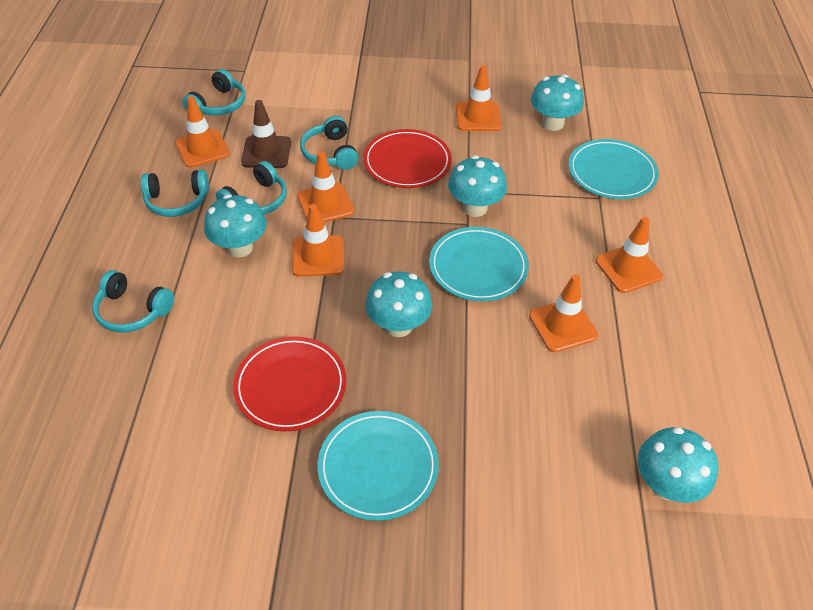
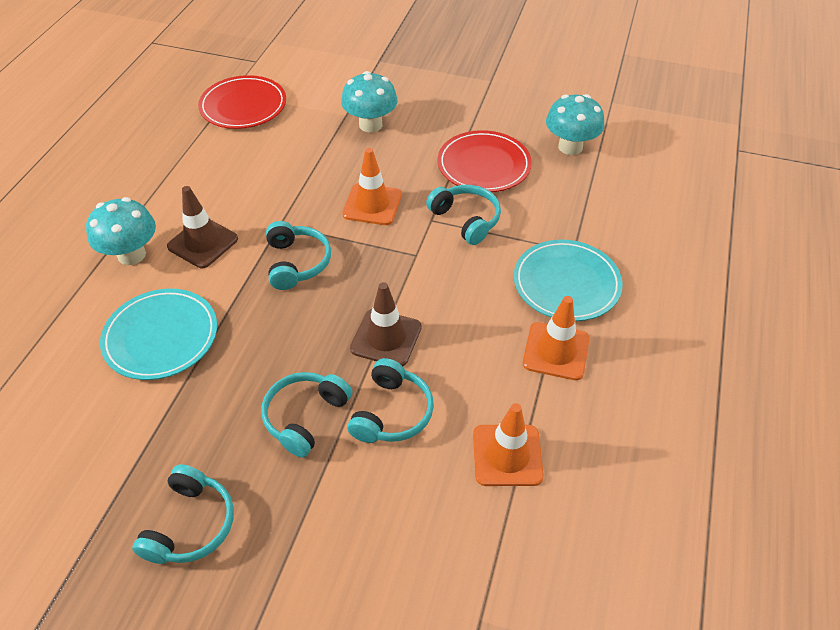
brown traffic cone: 1 -> 2
orange traffic cone: 6 -> 3
turquoise mushroom: 5 -> 3
turquoise plate: 3 -> 2

